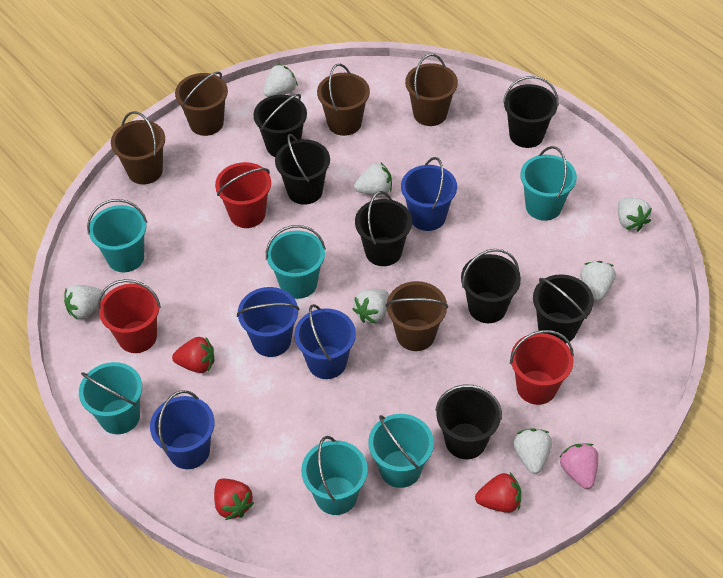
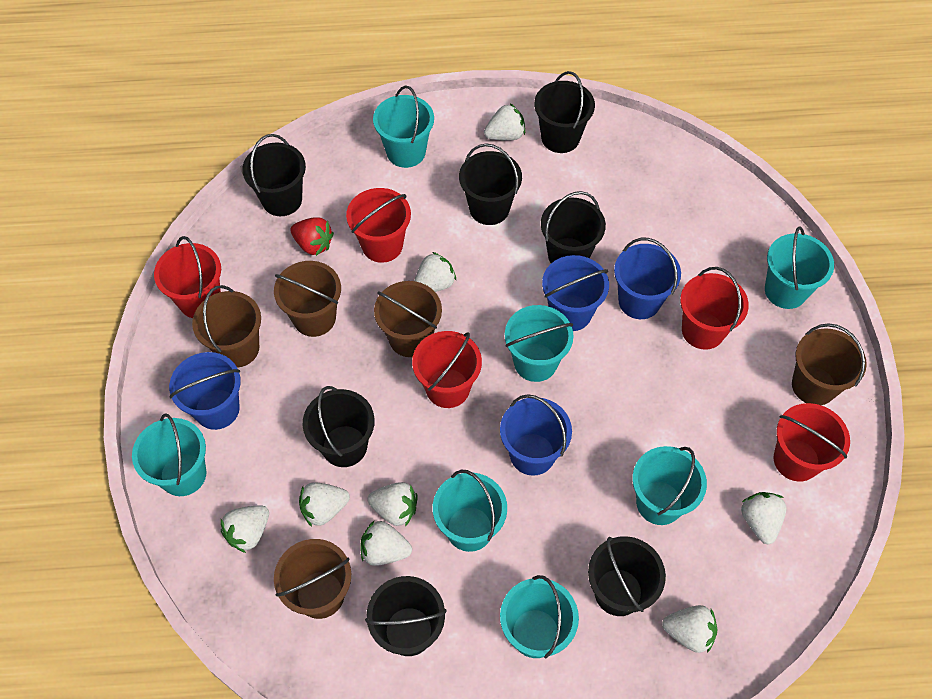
pink strawberry: 1 -> 0
red bucket: 3 -> 5
red strawberry: 3 -> 1
turquoise bucket: 6 -> 7
white strawberry: 7 -> 8

